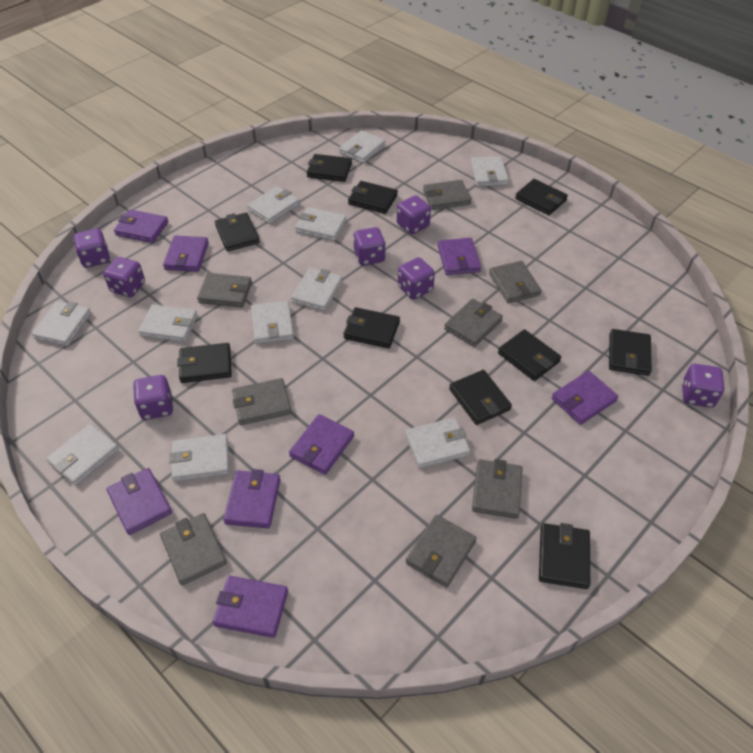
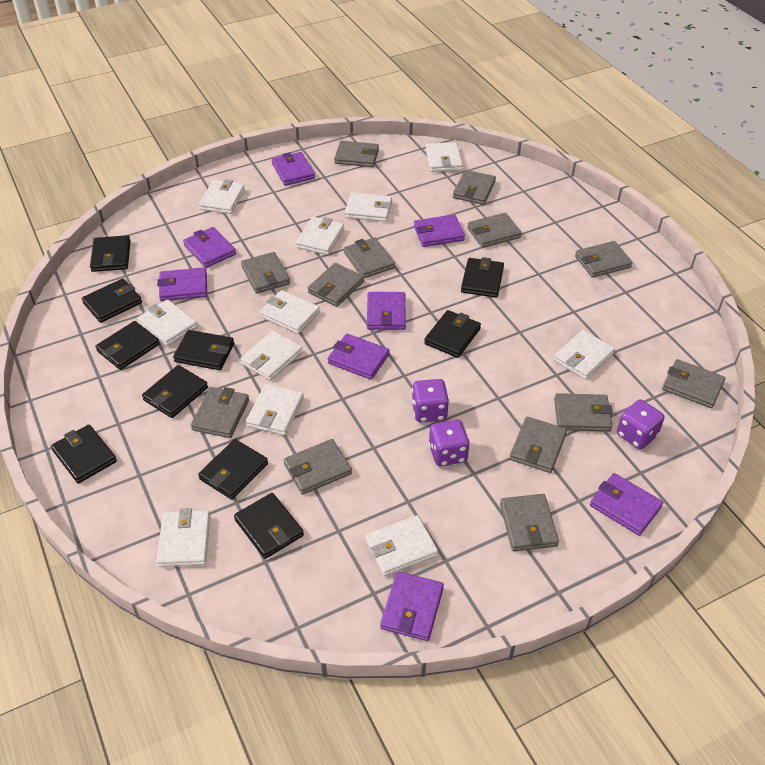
grey wallet: 8 -> 13
purple dice: 7 -> 3

